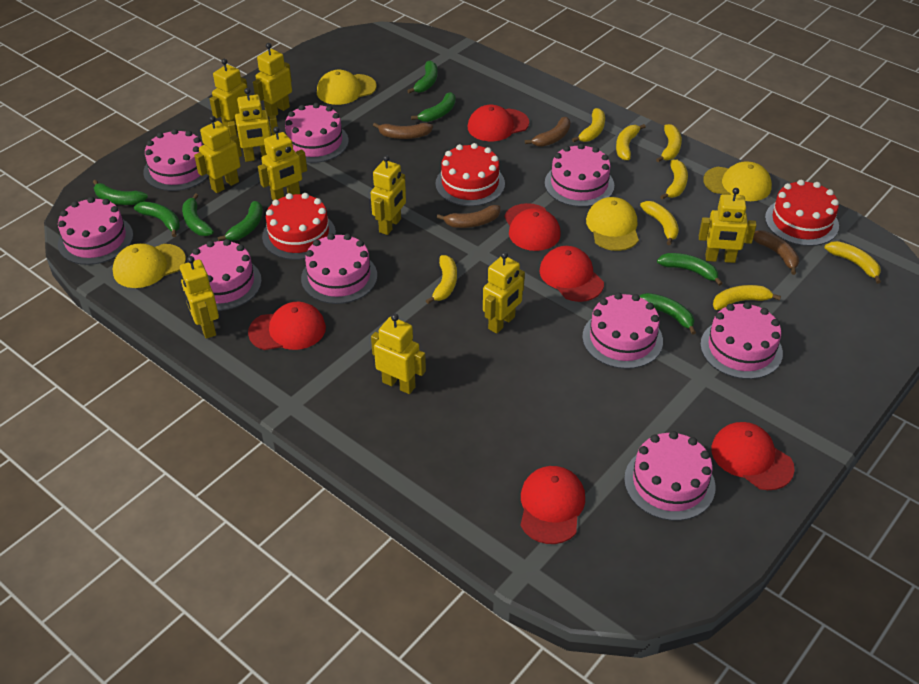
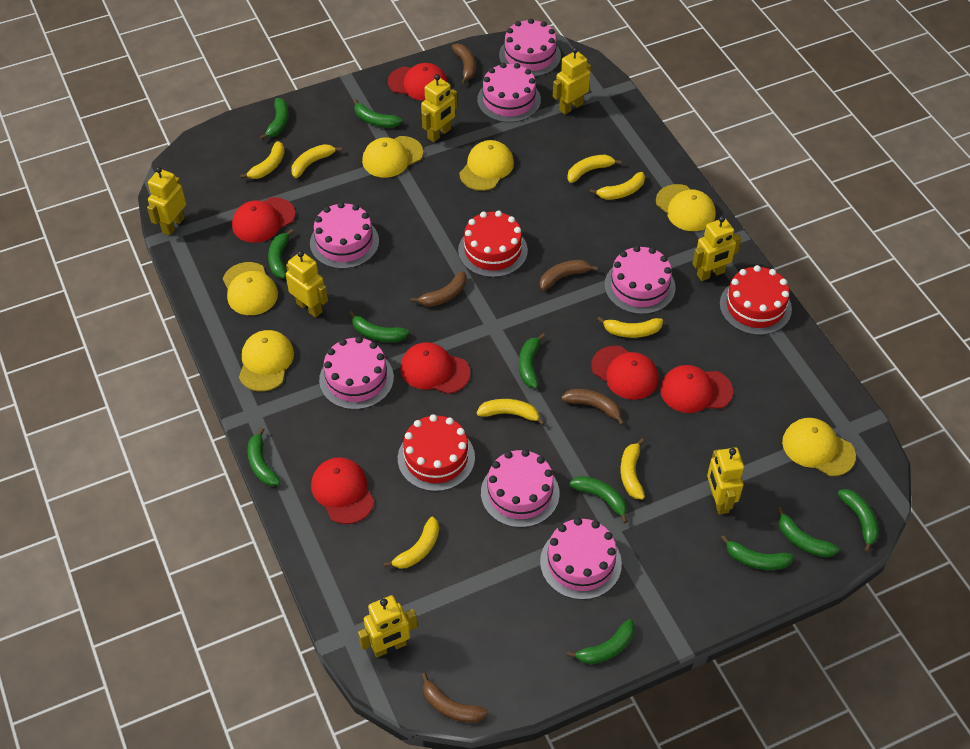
brown banana: 4 -> 5
green banana: 8 -> 11
pink cake: 9 -> 7
yellow cap: 4 -> 6
yellow robot: 10 -> 7

